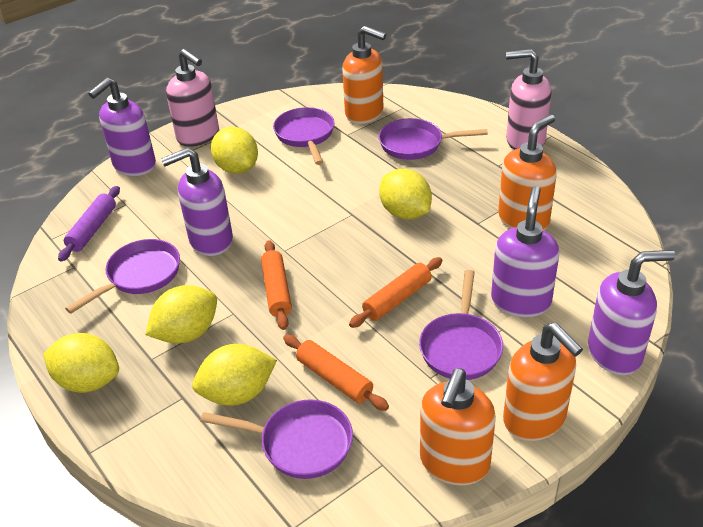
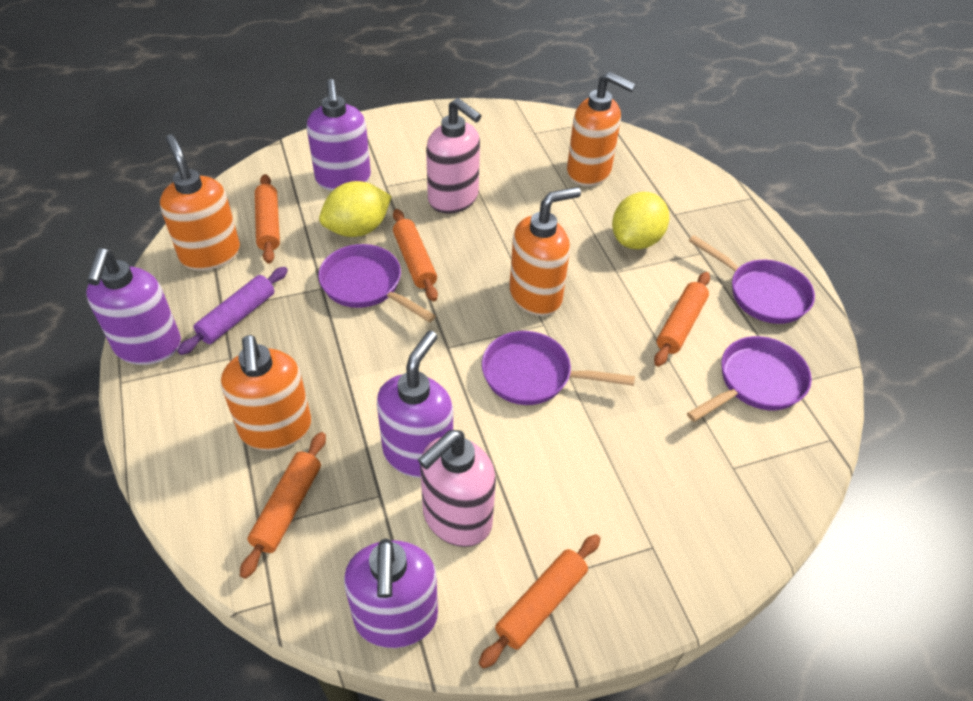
orange rolling pin: 3 -> 5
purple pan: 5 -> 4
yellow lemon: 5 -> 2

